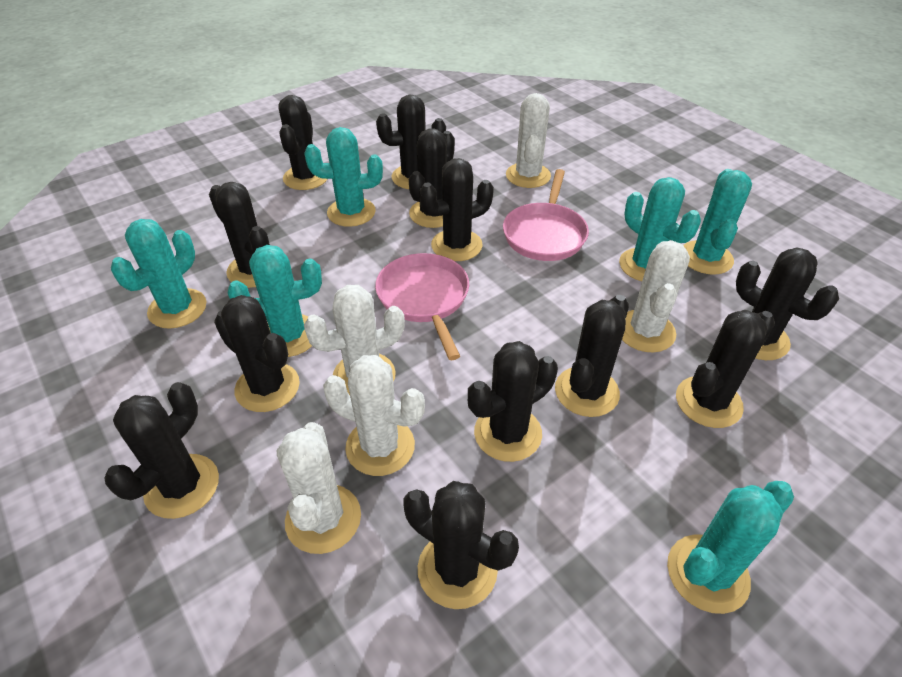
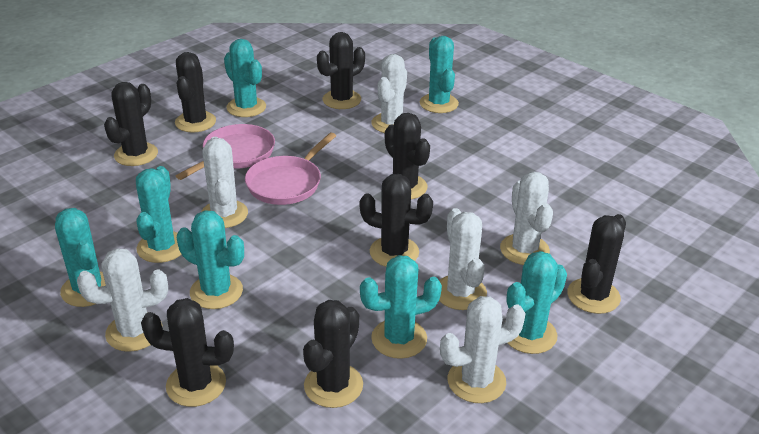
black cactus: 12 -> 8
turquoise cactus: 6 -> 7
white cactus: 5 -> 6

